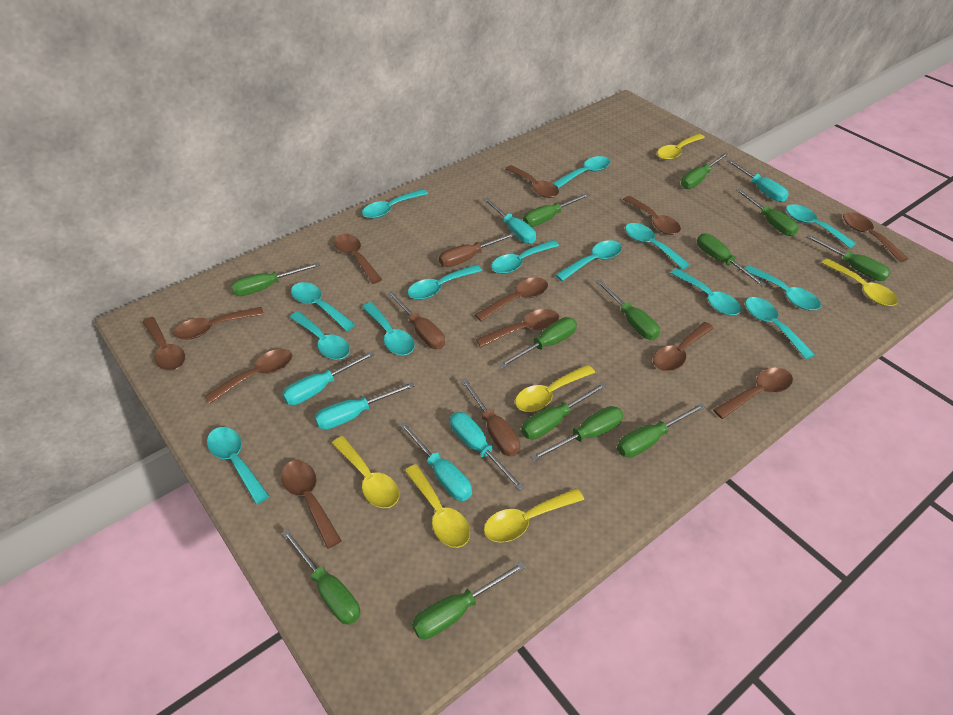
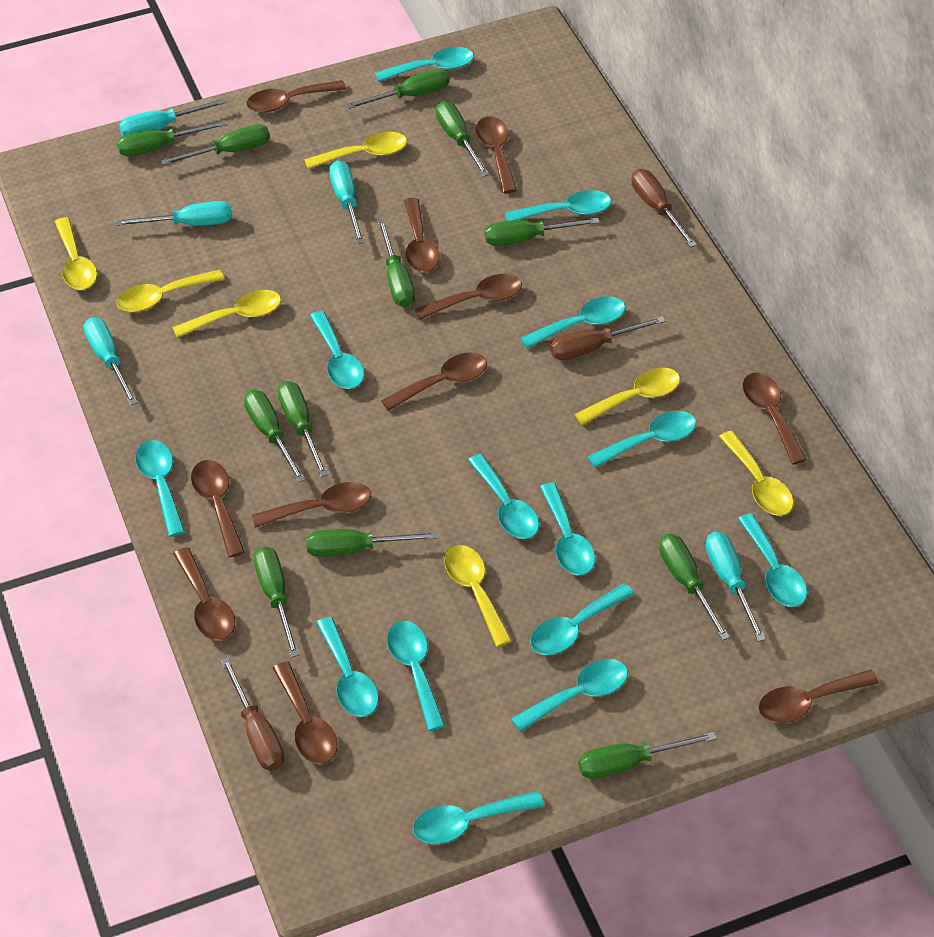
brown spoon: 12 -> 11
green screwdriver: 13 -> 12
turquoise screwdriver: 6 -> 5
yellow spoon: 6 -> 7

